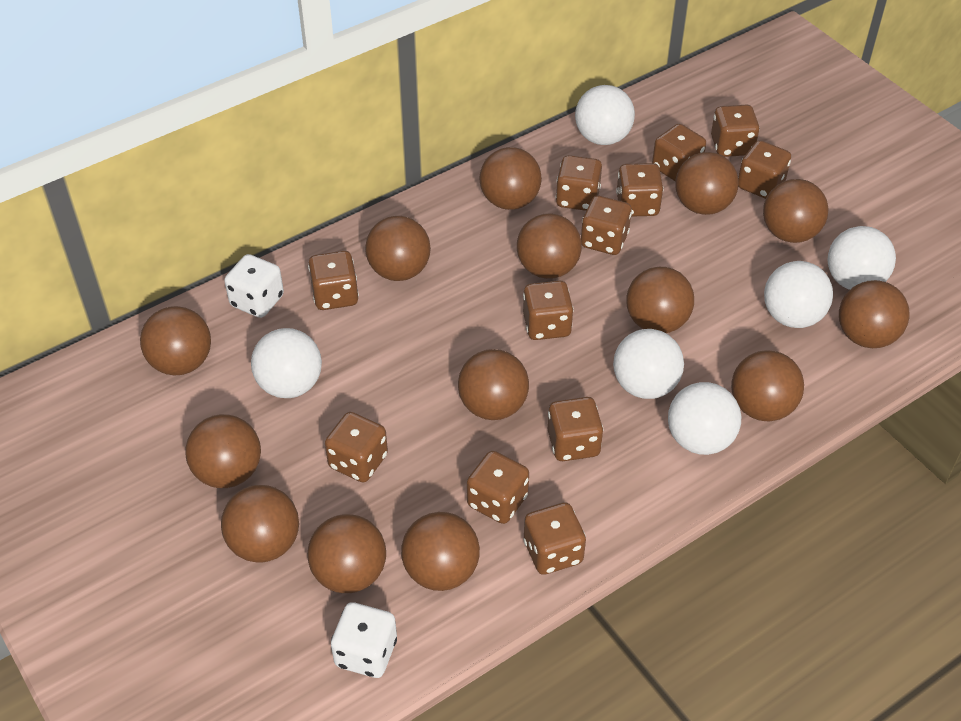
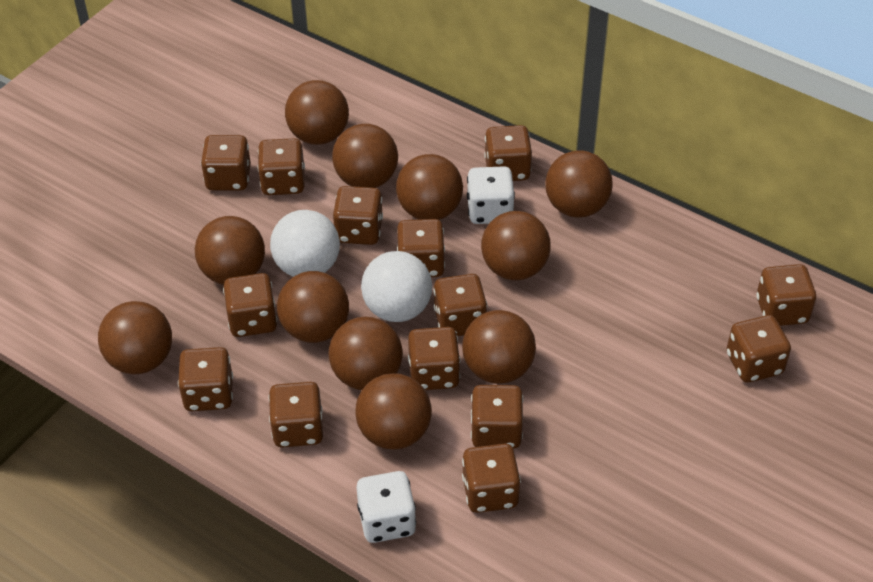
brown ball: 14 -> 11
brown dice: 12 -> 14
white ball: 6 -> 2

